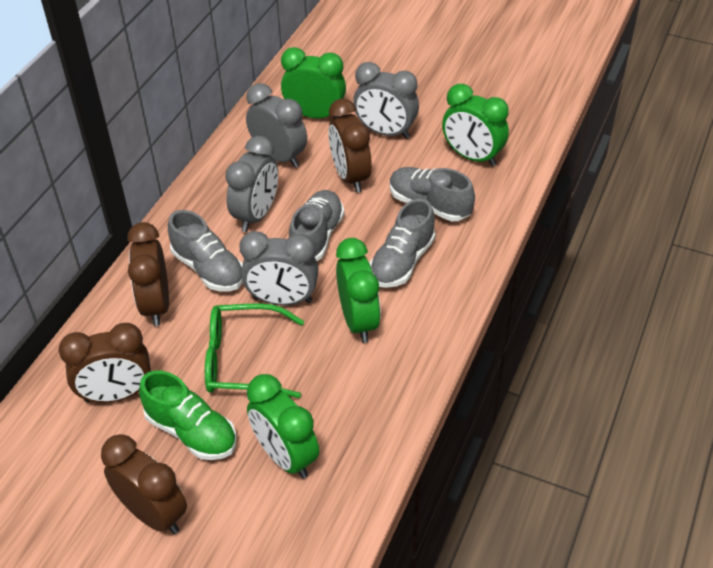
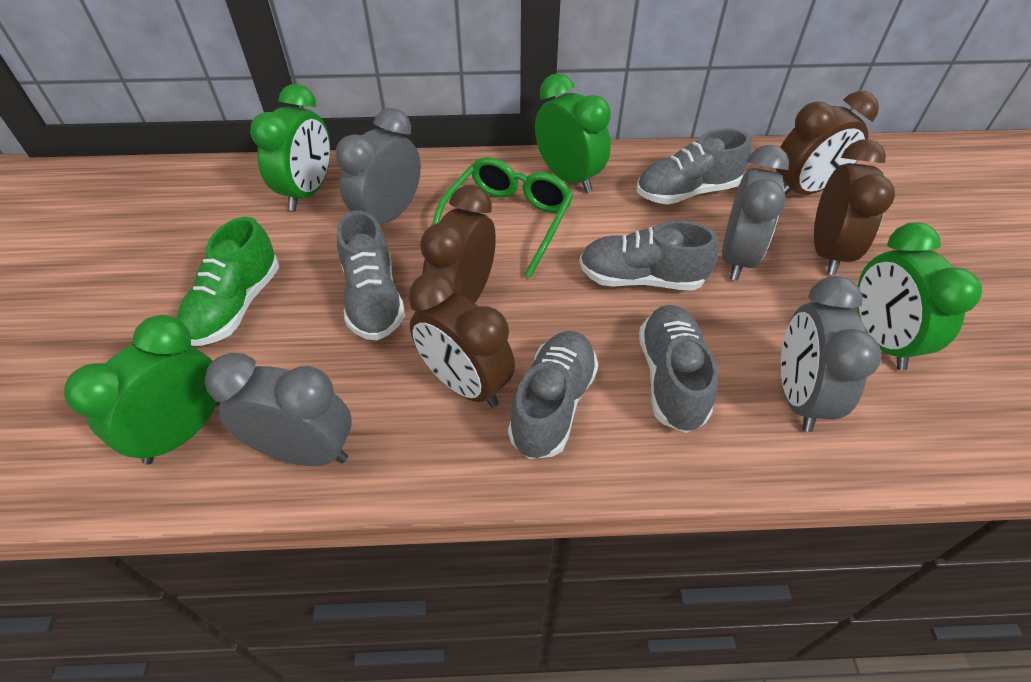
grey shoe: 4 -> 5

